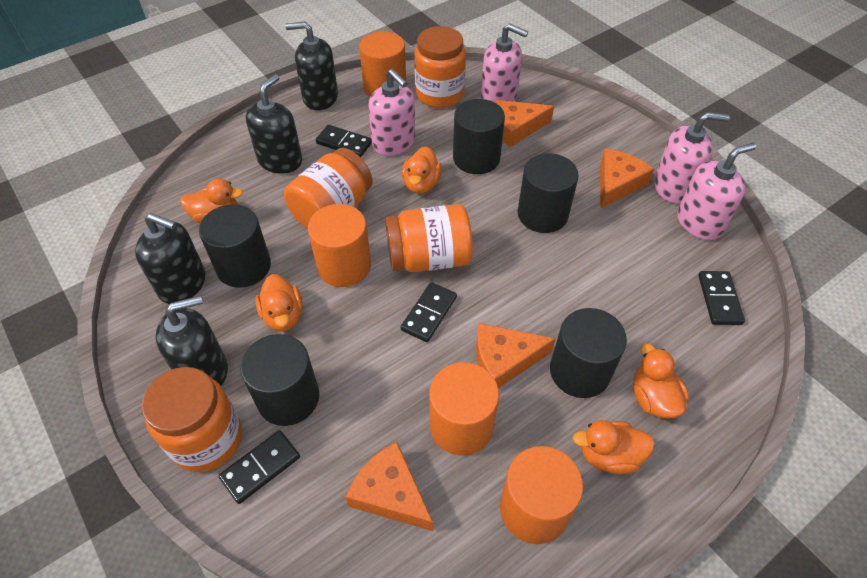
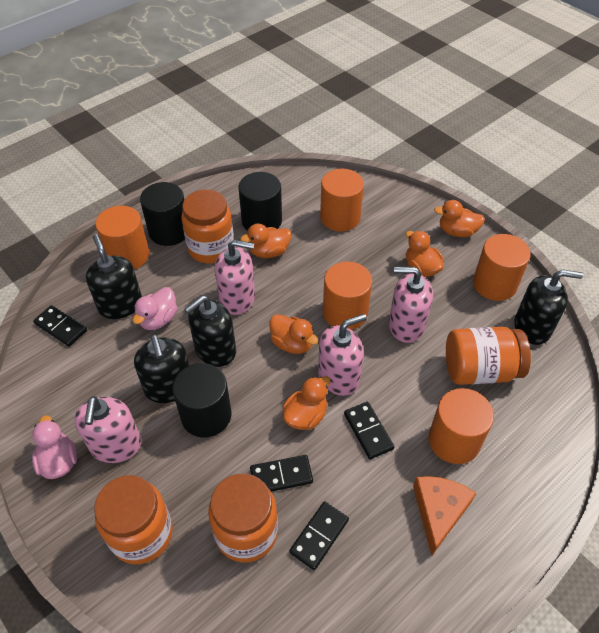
black cylinder: 5 -> 3
orange cheese: 4 -> 1
orange cylinder: 4 -> 5
pink duck: 0 -> 2

